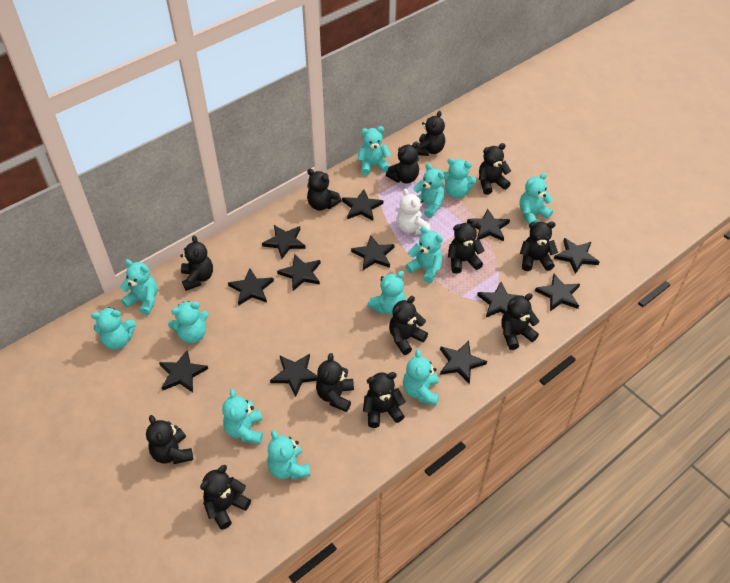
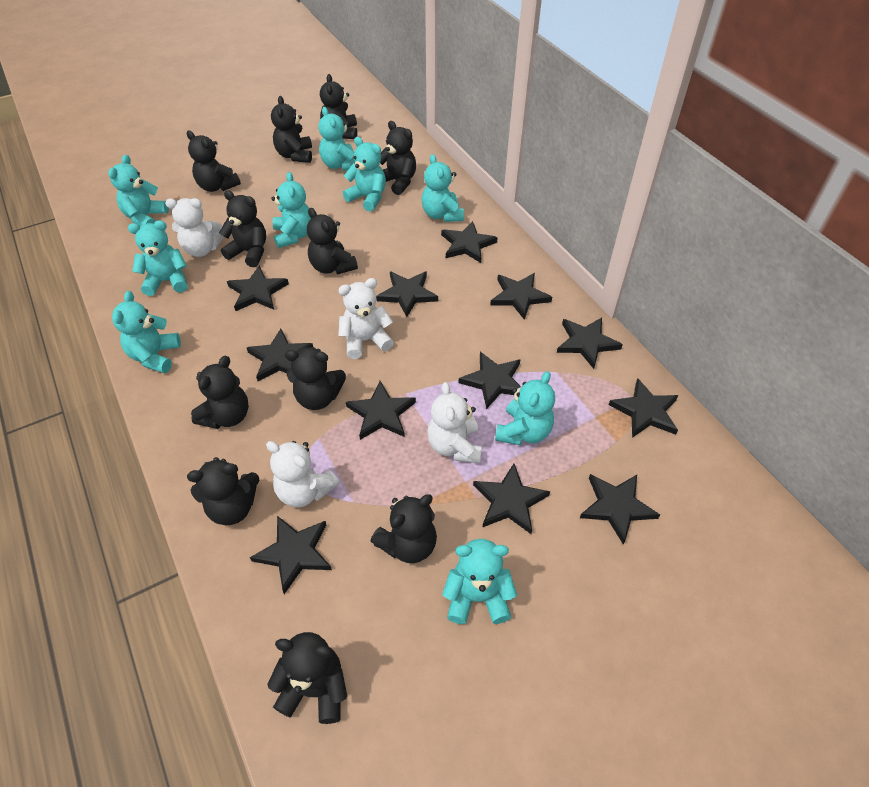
black teddy bear: 13 -> 11
turquoise teddy bear: 12 -> 9
white teddy bear: 1 -> 4

